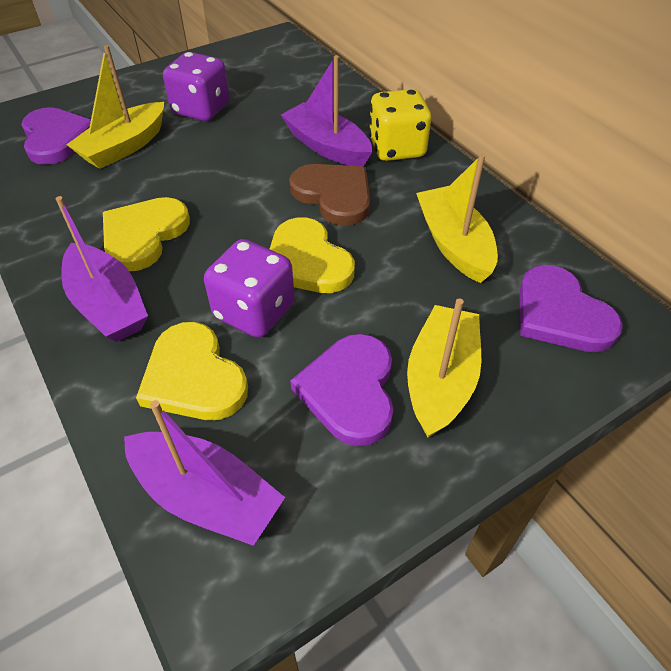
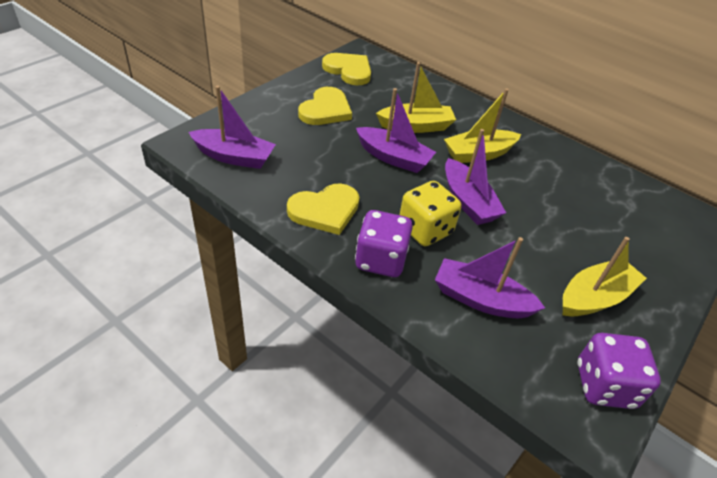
brown heart: 1 -> 0
purple boat: 3 -> 4
purple heart: 3 -> 0

